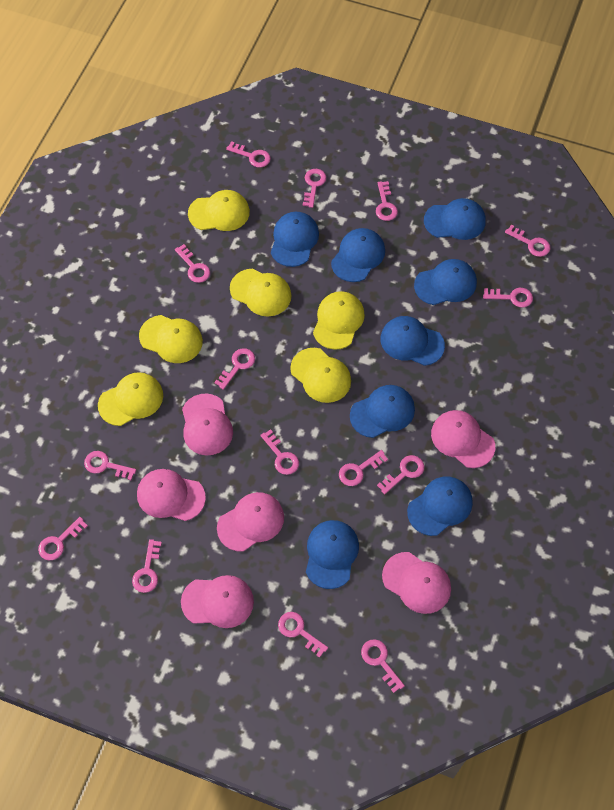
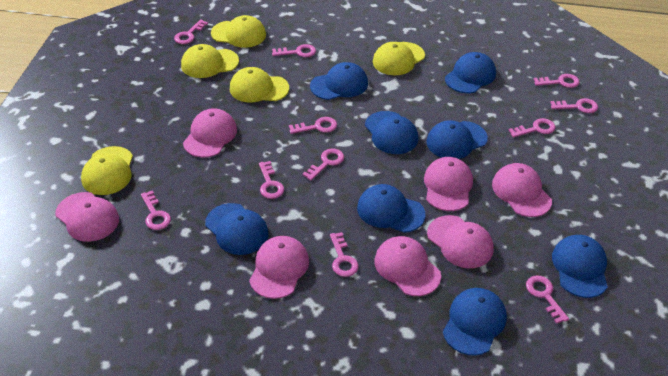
pink cap: 6 -> 7
pink key: 15 -> 11
yellow cap: 6 -> 5

